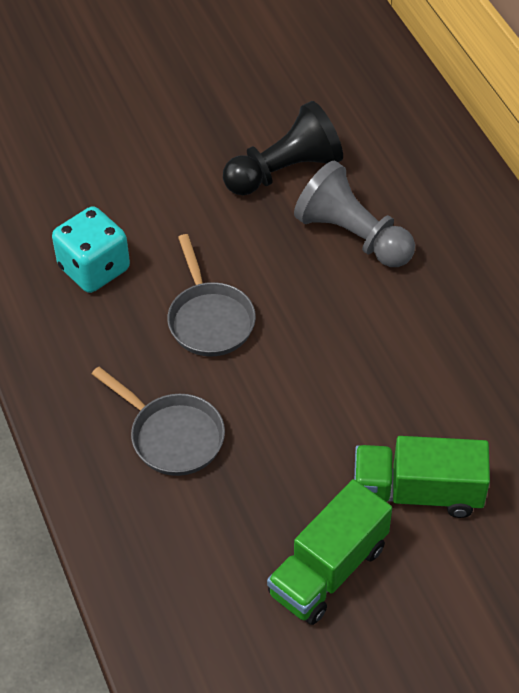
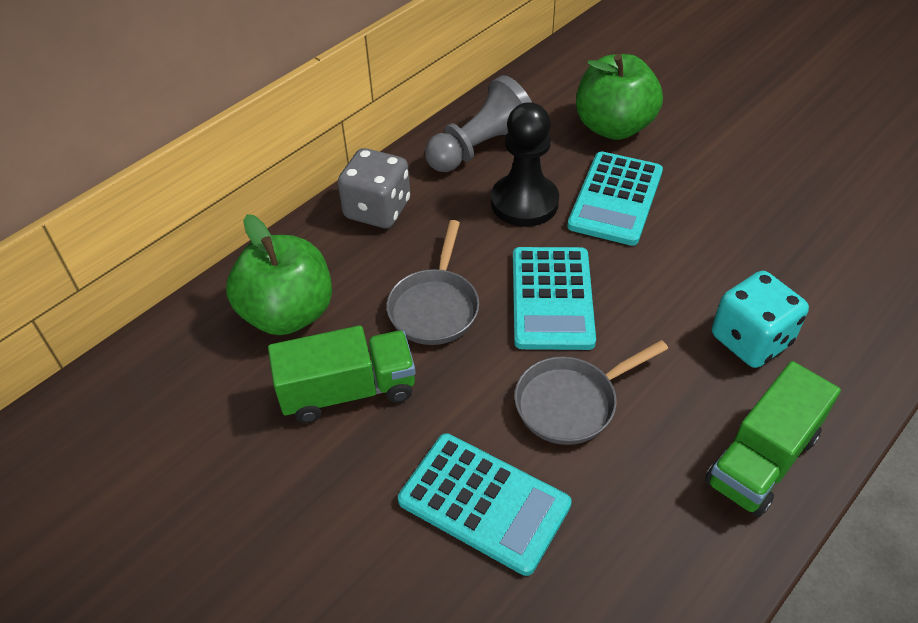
green apple: 0 -> 2
grey dice: 0 -> 1
turquoise calculator: 0 -> 3

